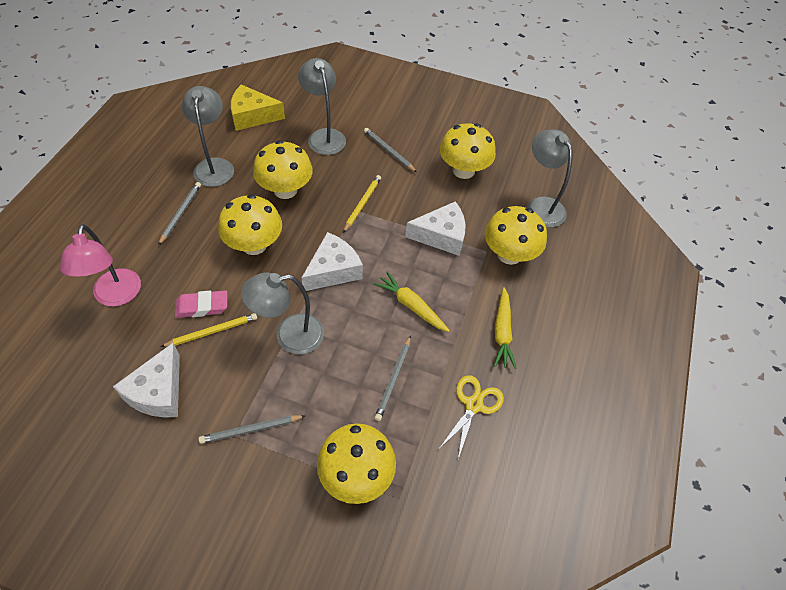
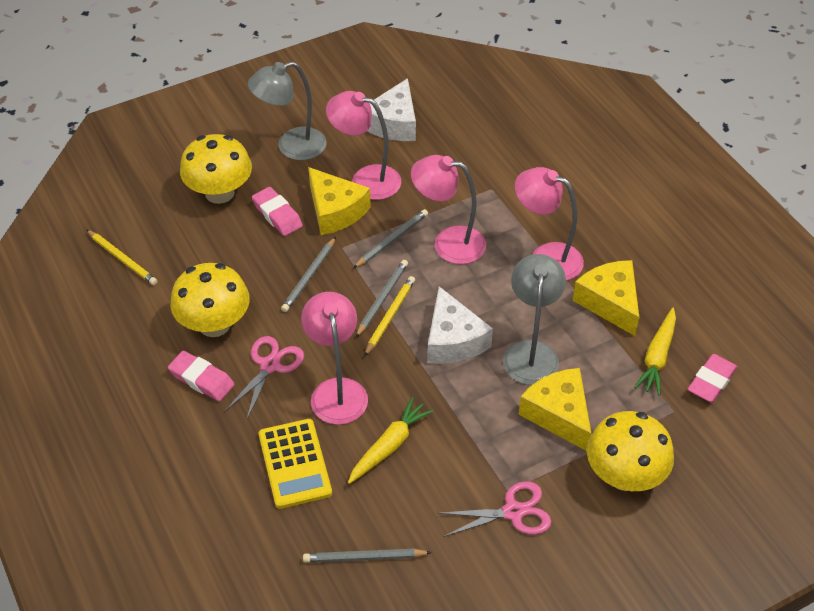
grey lamp: 4 -> 2
pink eraser: 1 -> 3
pink lamp: 1 -> 4
pink scissors: 0 -> 2
white cheese: 3 -> 2
yellow calculator: 0 -> 1
yellow cheese: 1 -> 3
yellow mushroom: 5 -> 3
yellow scissors: 1 -> 0

